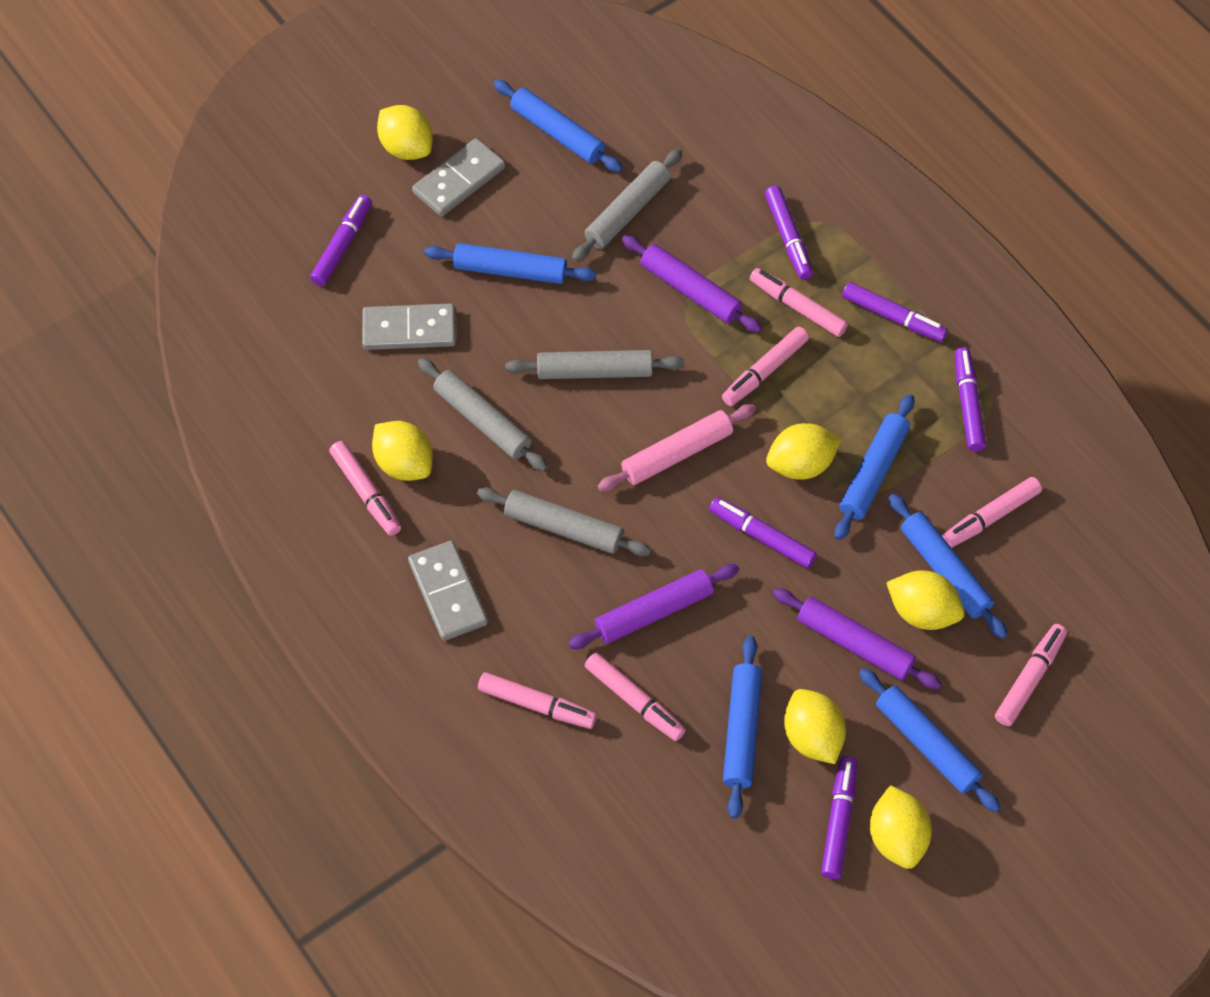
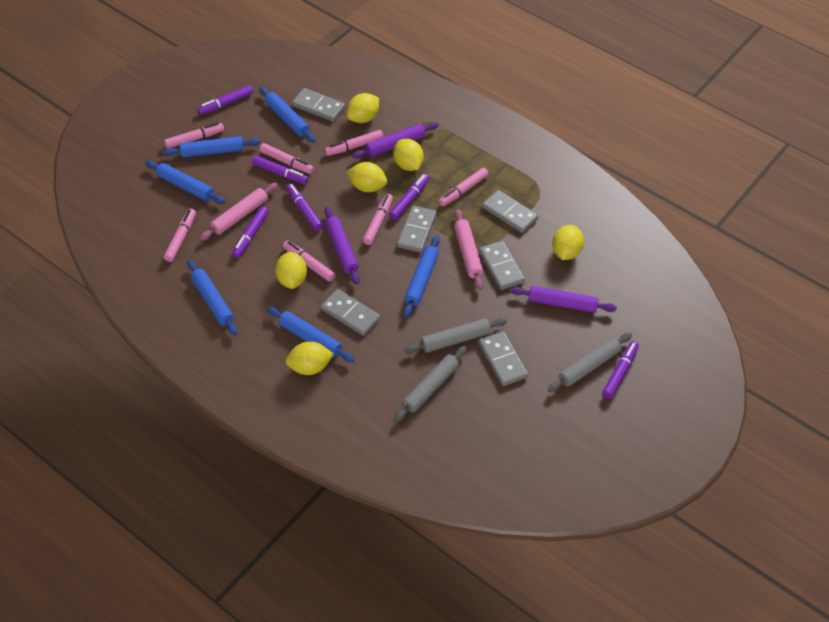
grey domino: 3 -> 6
grey rolling pin: 4 -> 3
pink rolling pin: 1 -> 2

